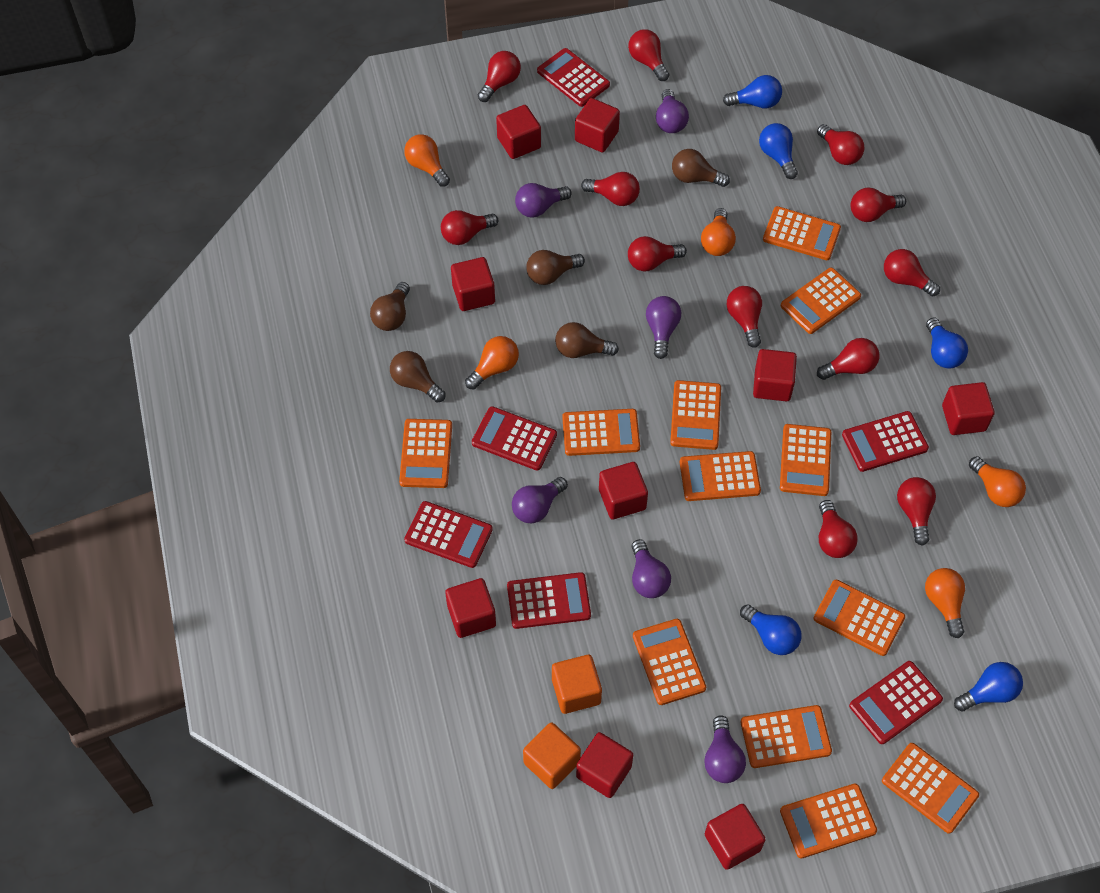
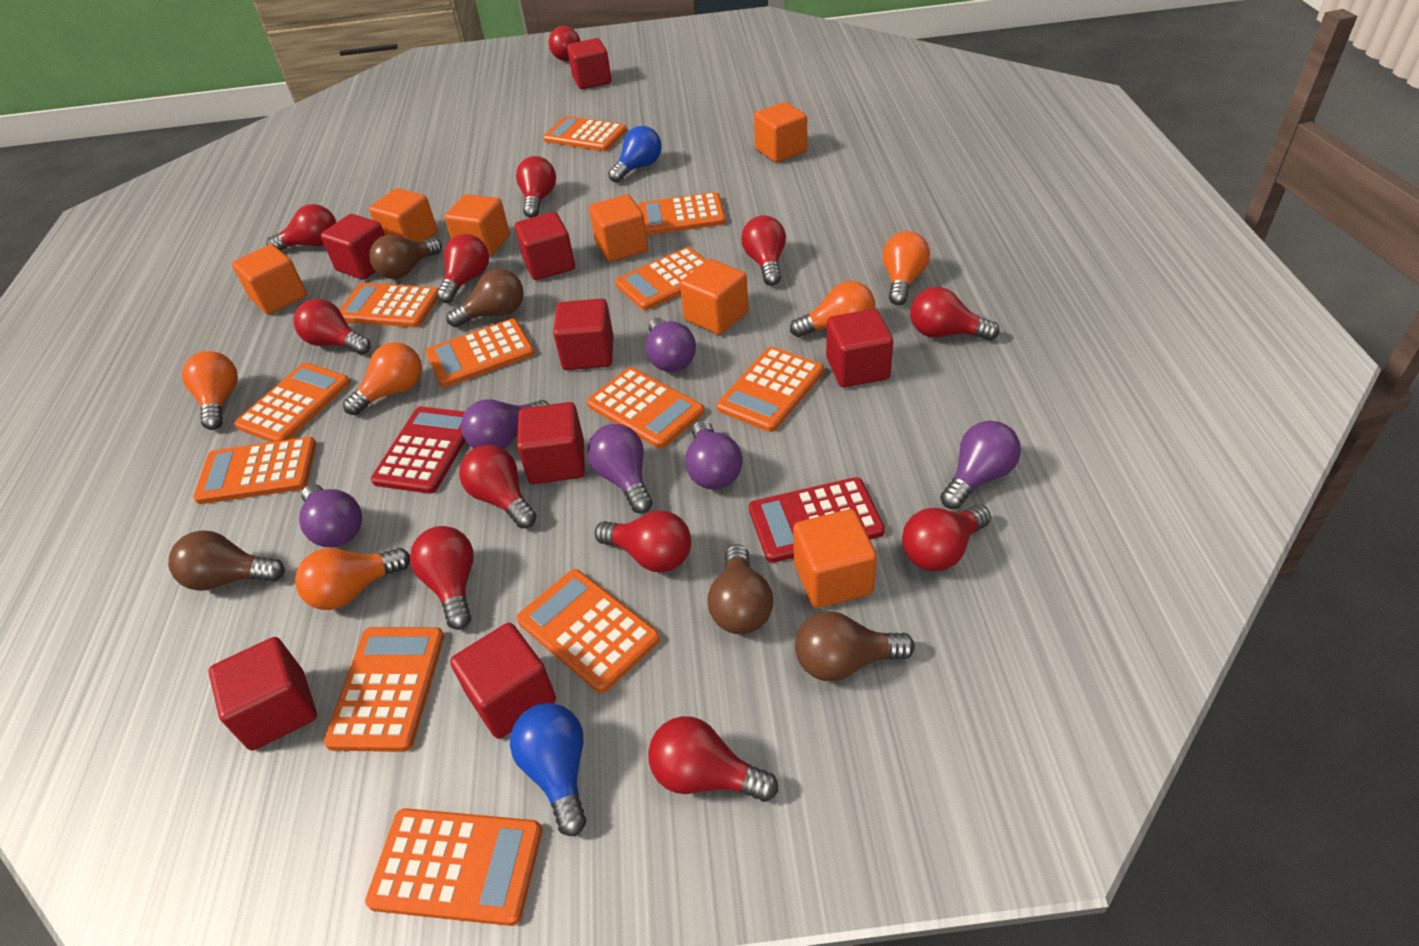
blue light bulb: 5 -> 2
orange cube: 2 -> 7
red calculator: 6 -> 2
red cube: 9 -> 8

